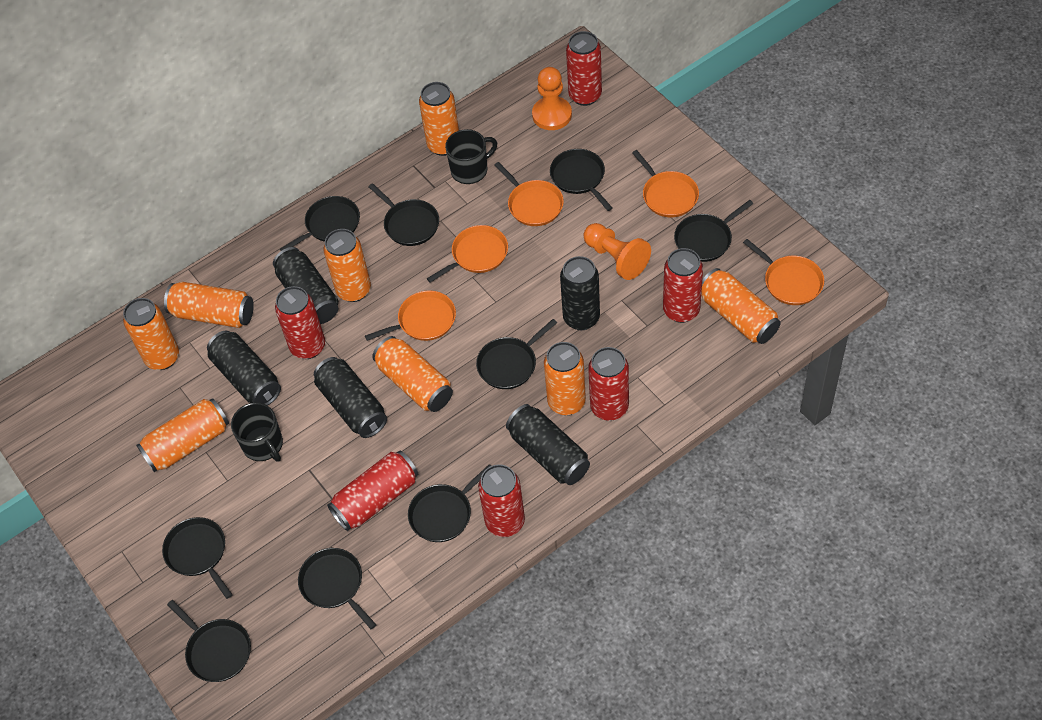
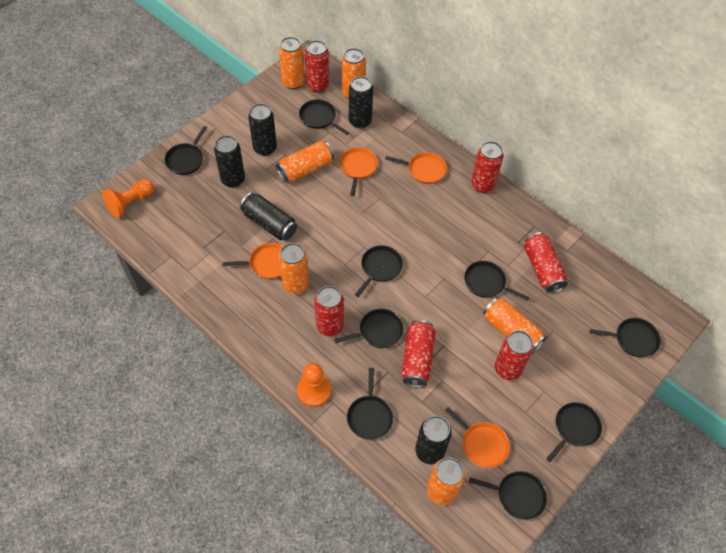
black mug: 2 -> 0
orange can: 8 -> 6
orange pan: 5 -> 4

